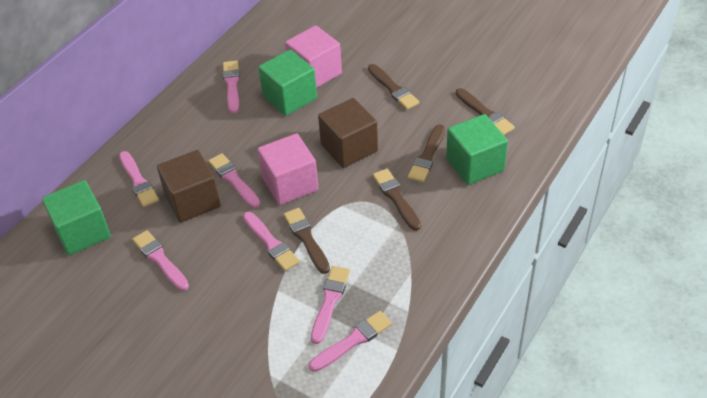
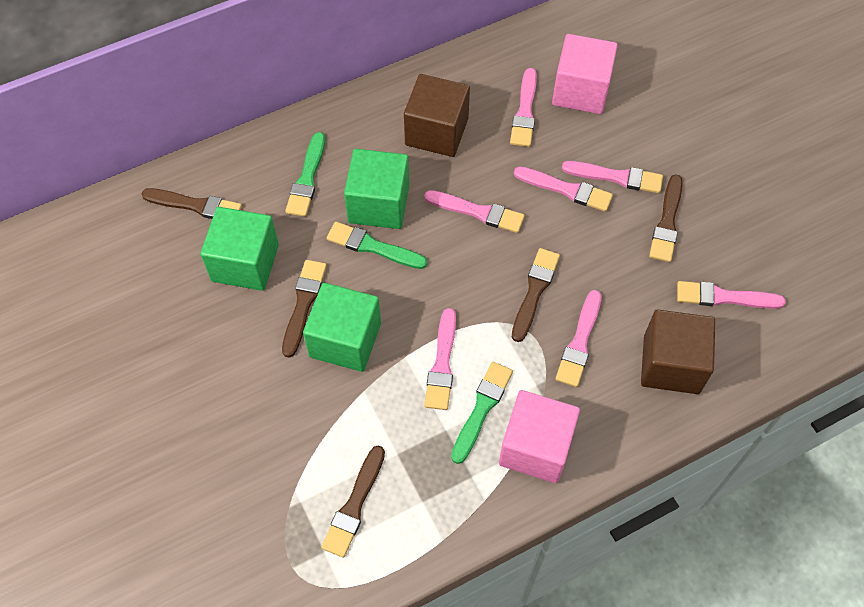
green brush: 0 -> 3

